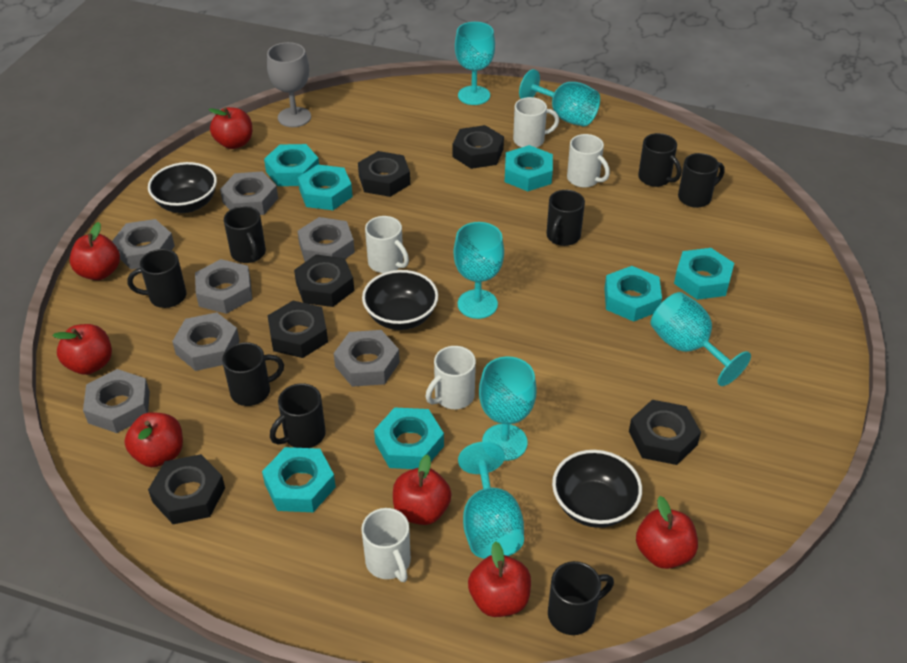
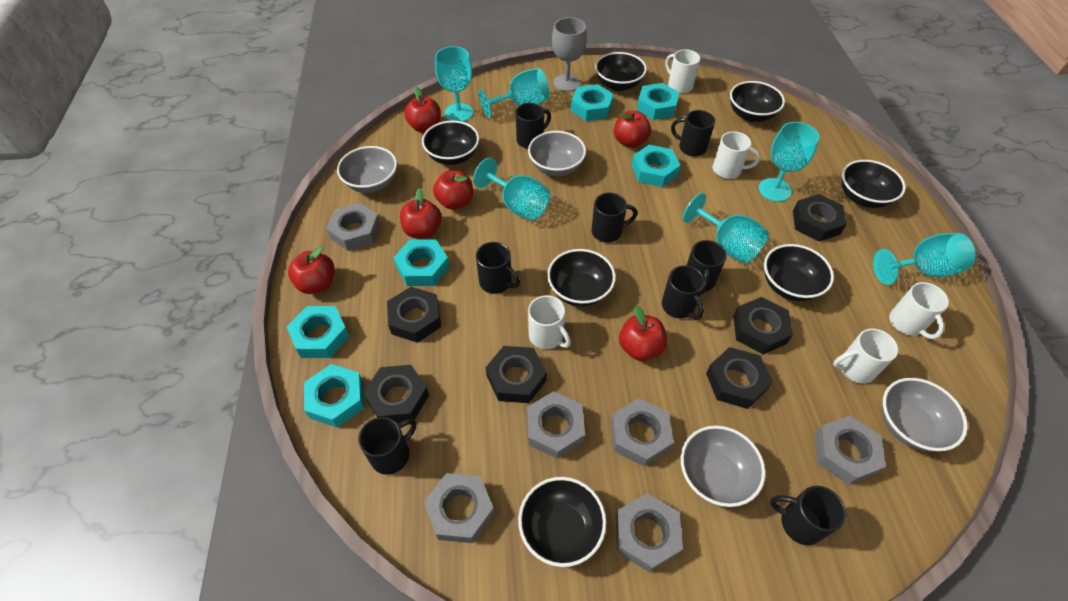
black bowl: 3 -> 7
grey bowl: 0 -> 4
grey nut: 7 -> 6
red apple: 7 -> 6
turquoise nut: 7 -> 6

